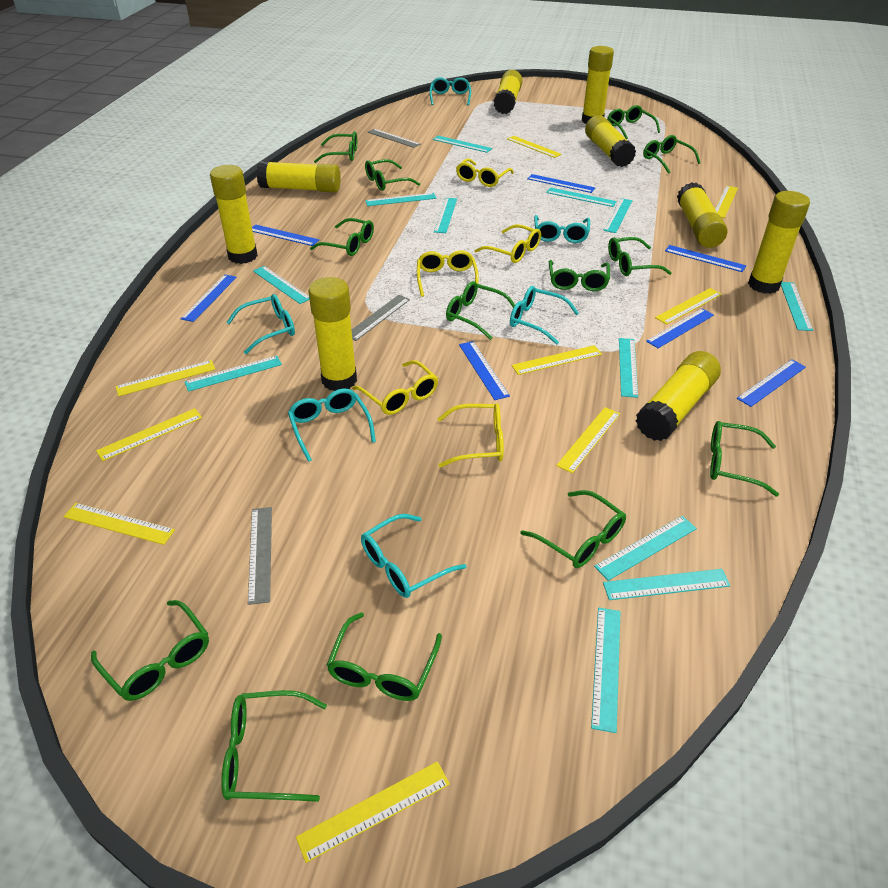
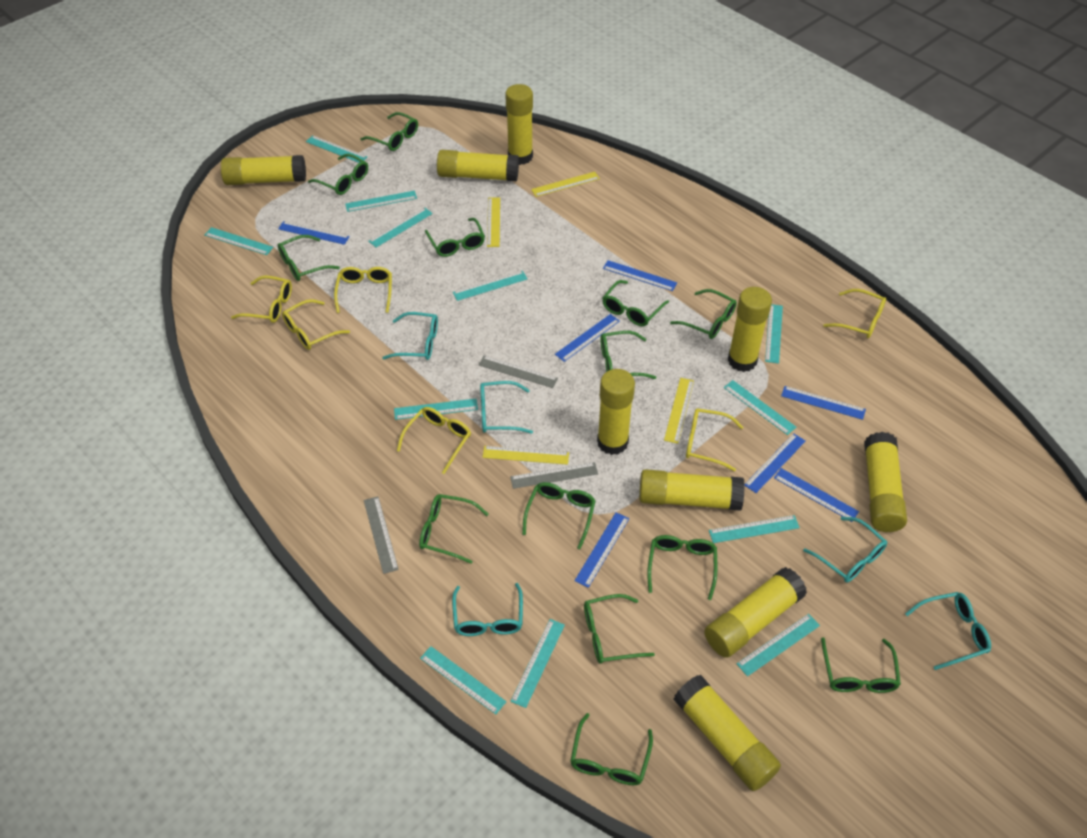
turquoise glasses: 6 -> 5
yellow glasses: 5 -> 6
yellow ruler: 9 -> 4

